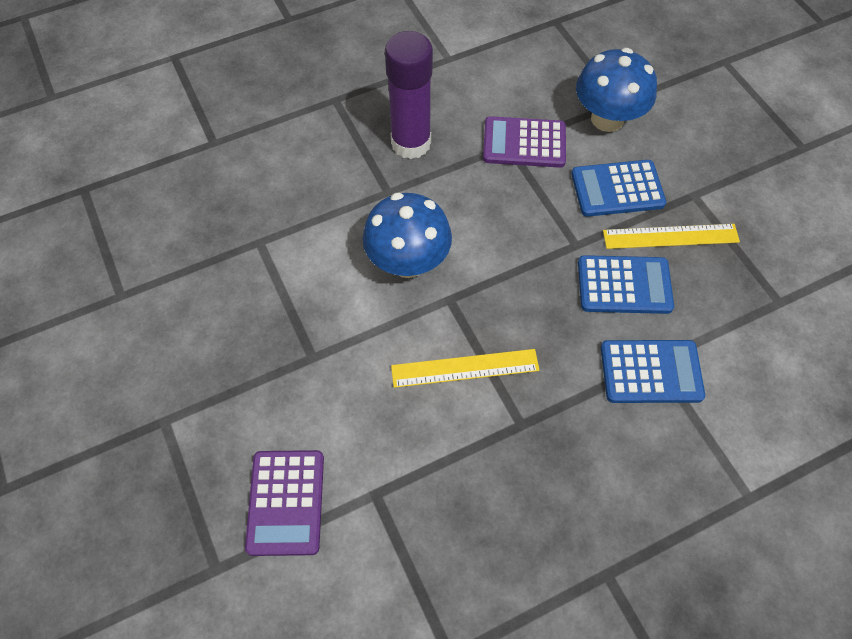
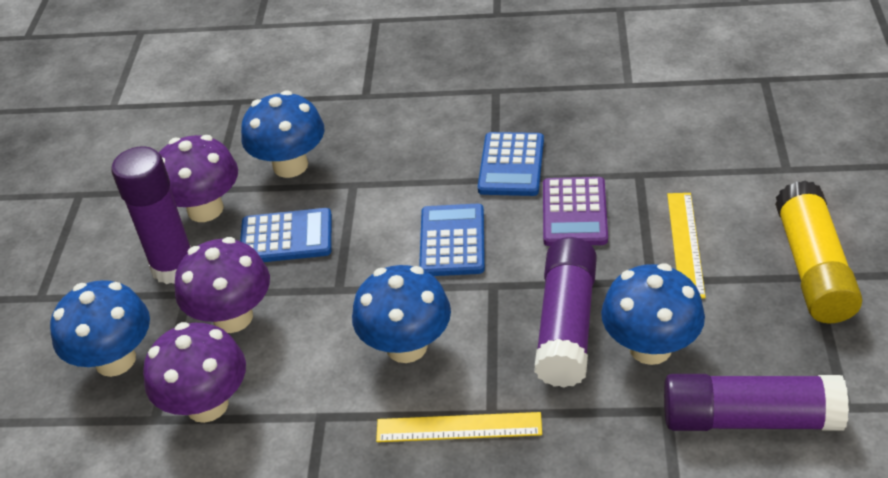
blue mushroom: 2 -> 4
purple calculator: 2 -> 1
purple glue stick: 1 -> 3
purple mushroom: 0 -> 3
yellow glue stick: 0 -> 1

